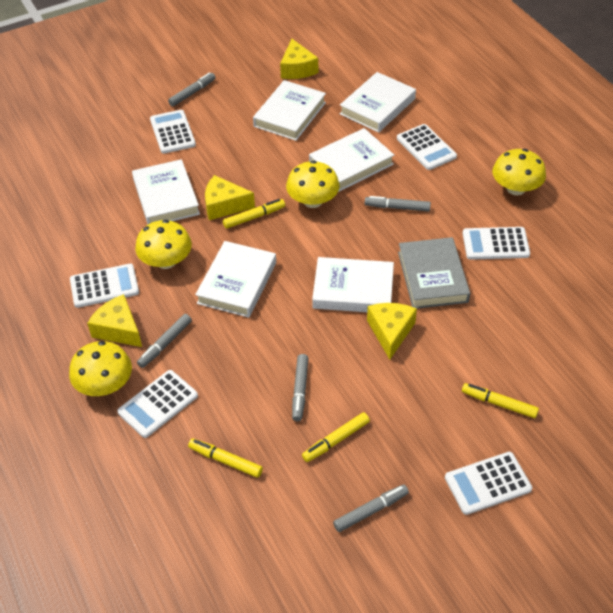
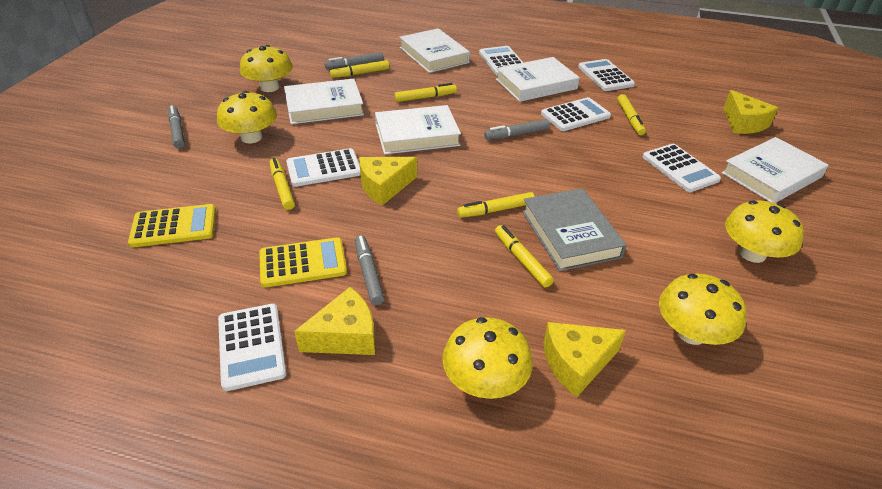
grey marker: 5 -> 4
white book: 6 -> 5
yellow calculator: 0 -> 2
yellow marker: 4 -> 6
yellow mushroom: 4 -> 5

